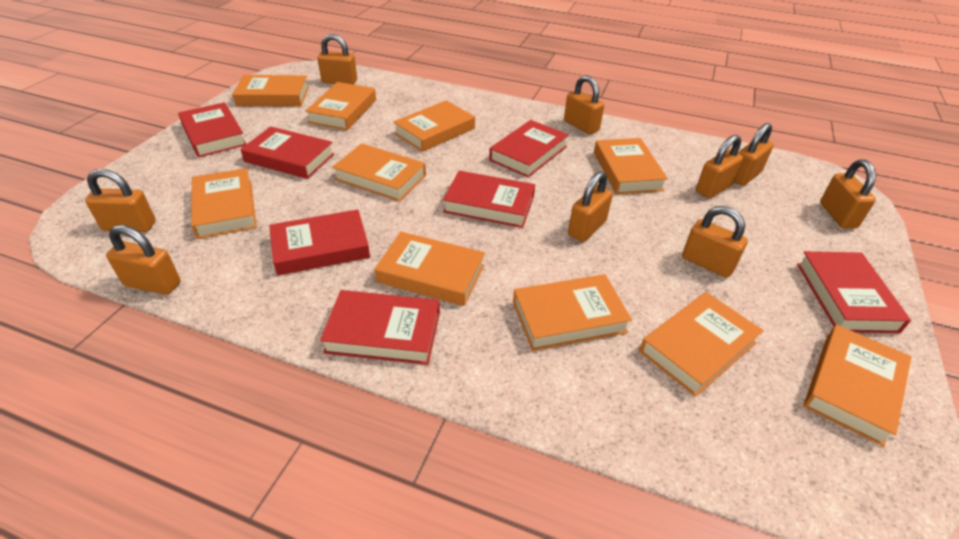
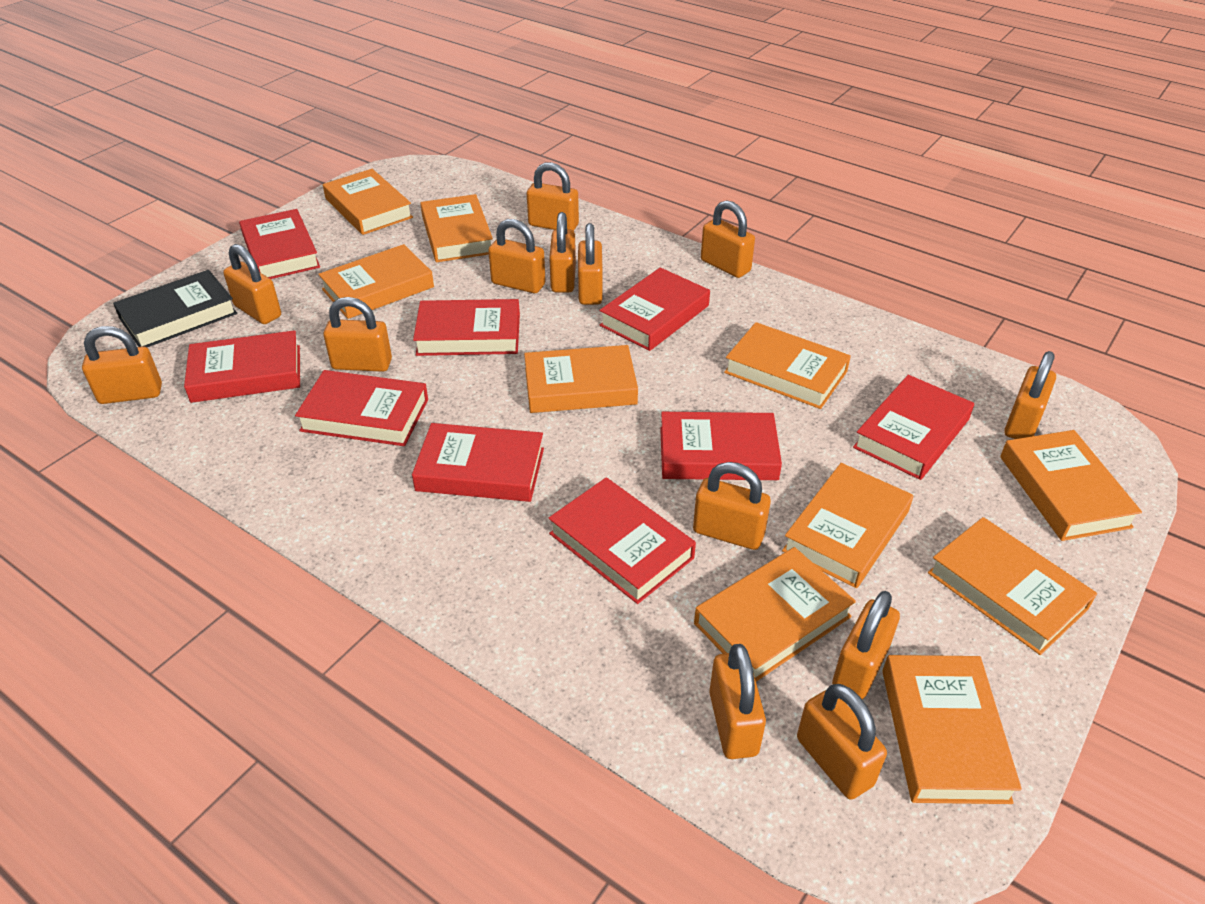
black book: 0 -> 1
orange padlock: 9 -> 13
red book: 7 -> 9

